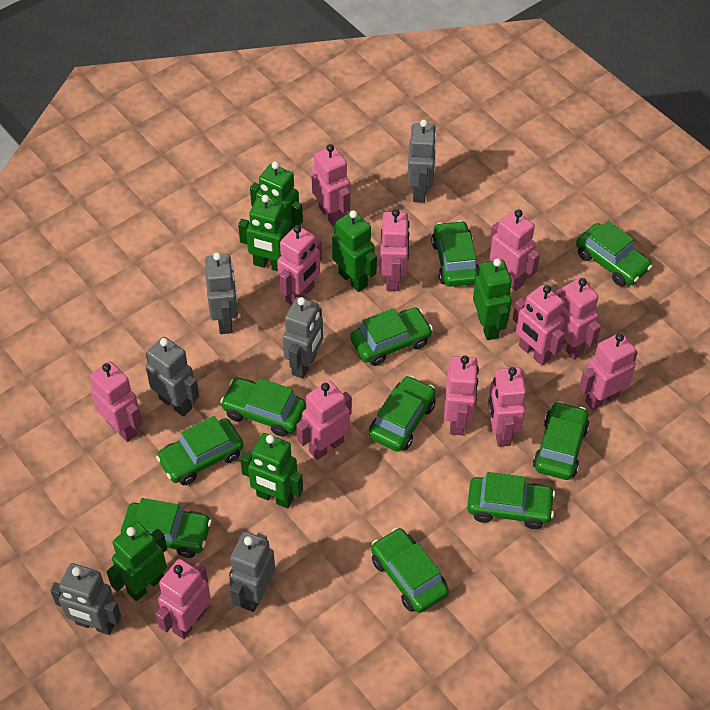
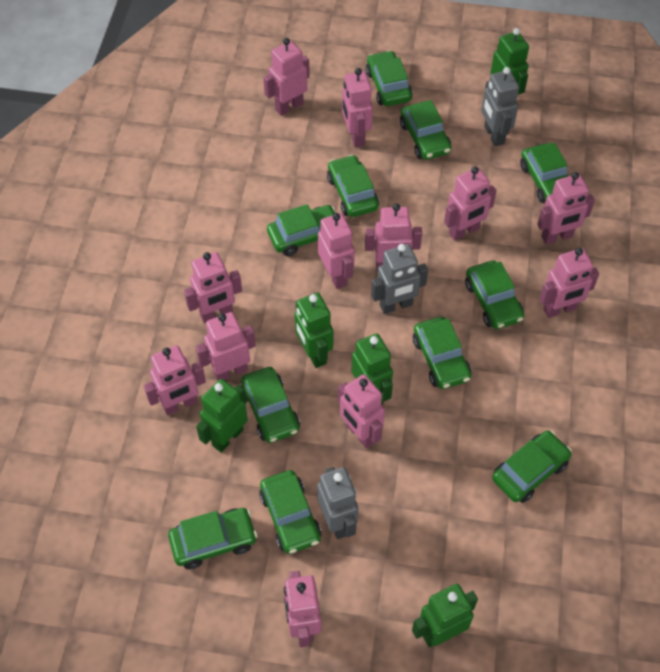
green car: 10 -> 11
green robot: 6 -> 5
grey robot: 6 -> 3

